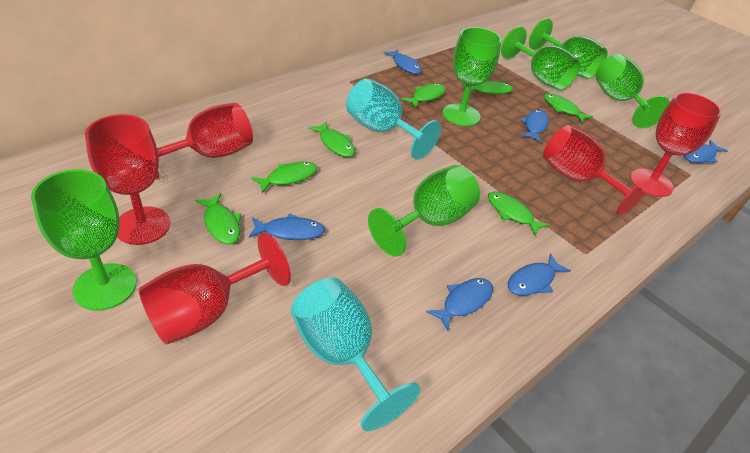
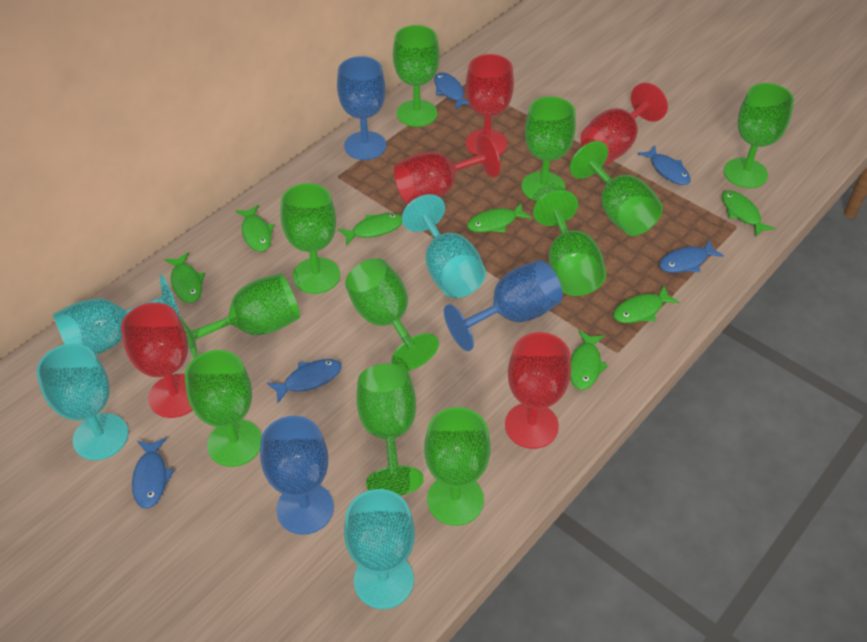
blue fish: 6 -> 5
blue goblet: 0 -> 3
green goblet: 6 -> 11
turquoise goblet: 2 -> 4

